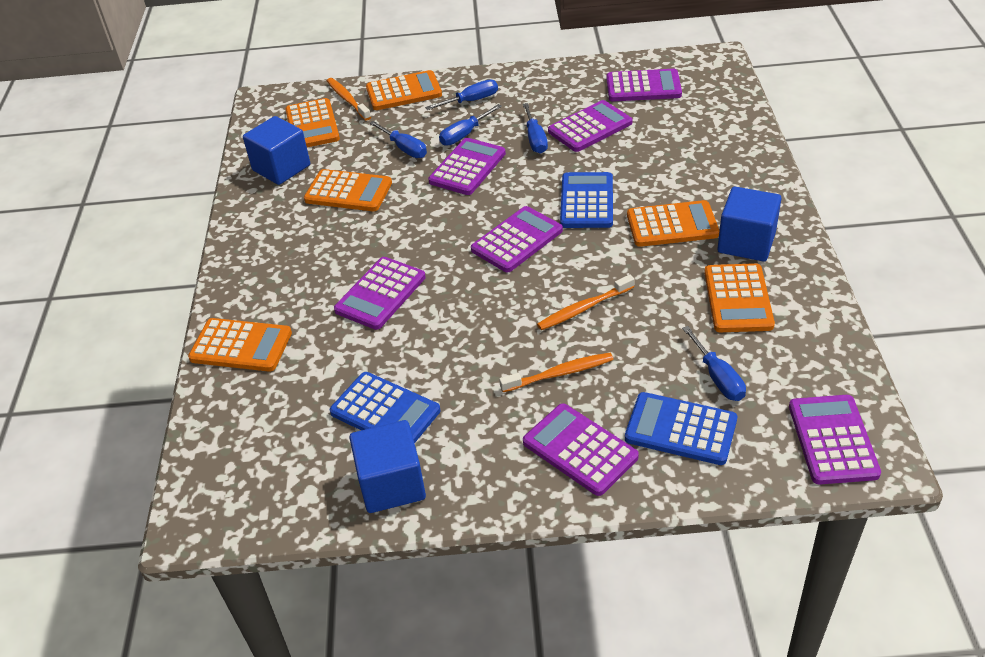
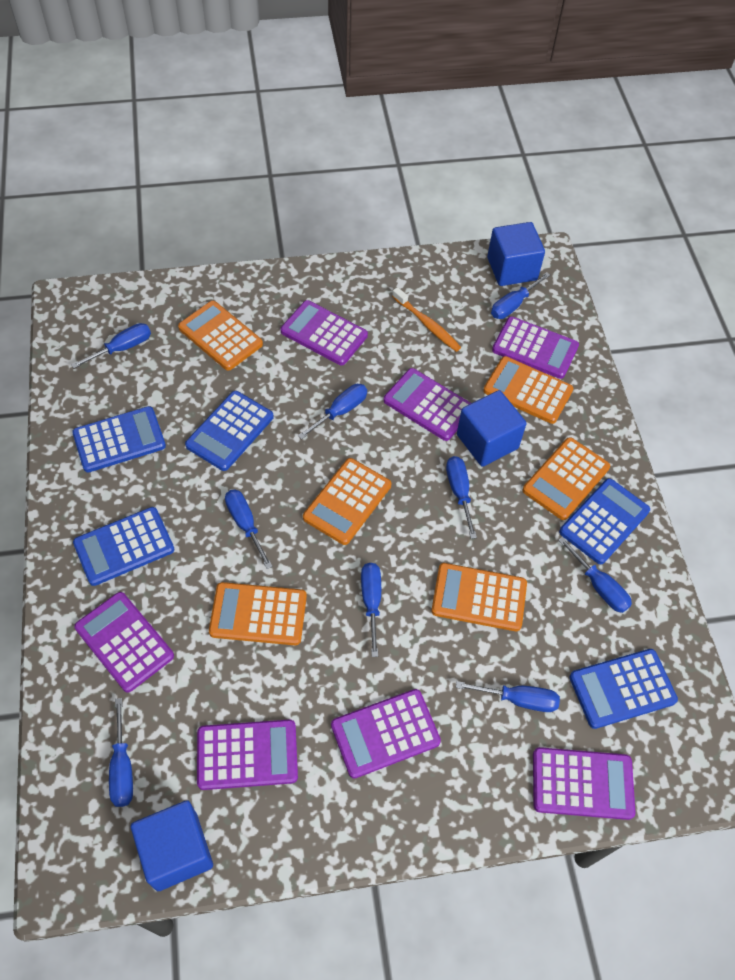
blue calculator: 3 -> 5
blue screwdriver: 5 -> 9
orange toothbrush: 3 -> 1

